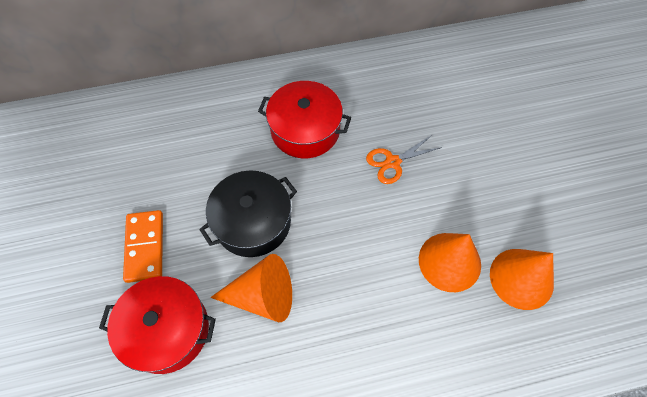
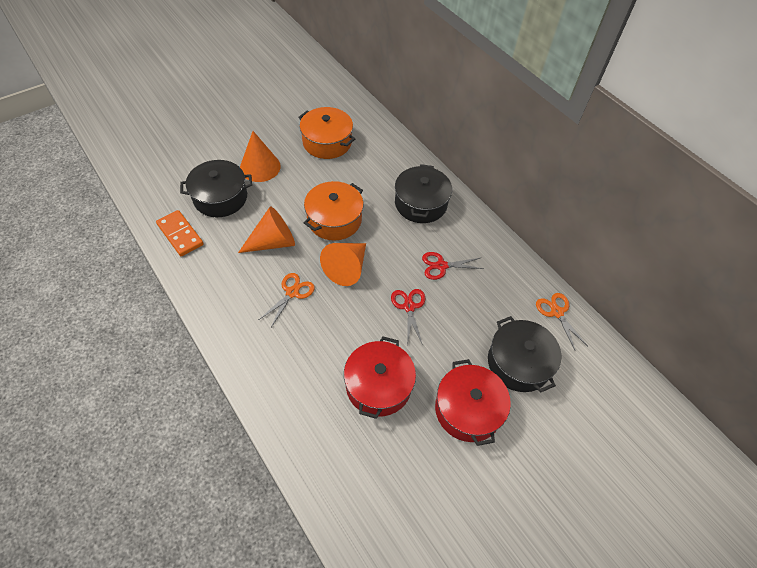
black pot: 1 -> 3
orange pot: 0 -> 2
orange scissors: 1 -> 2
red scissors: 0 -> 2

